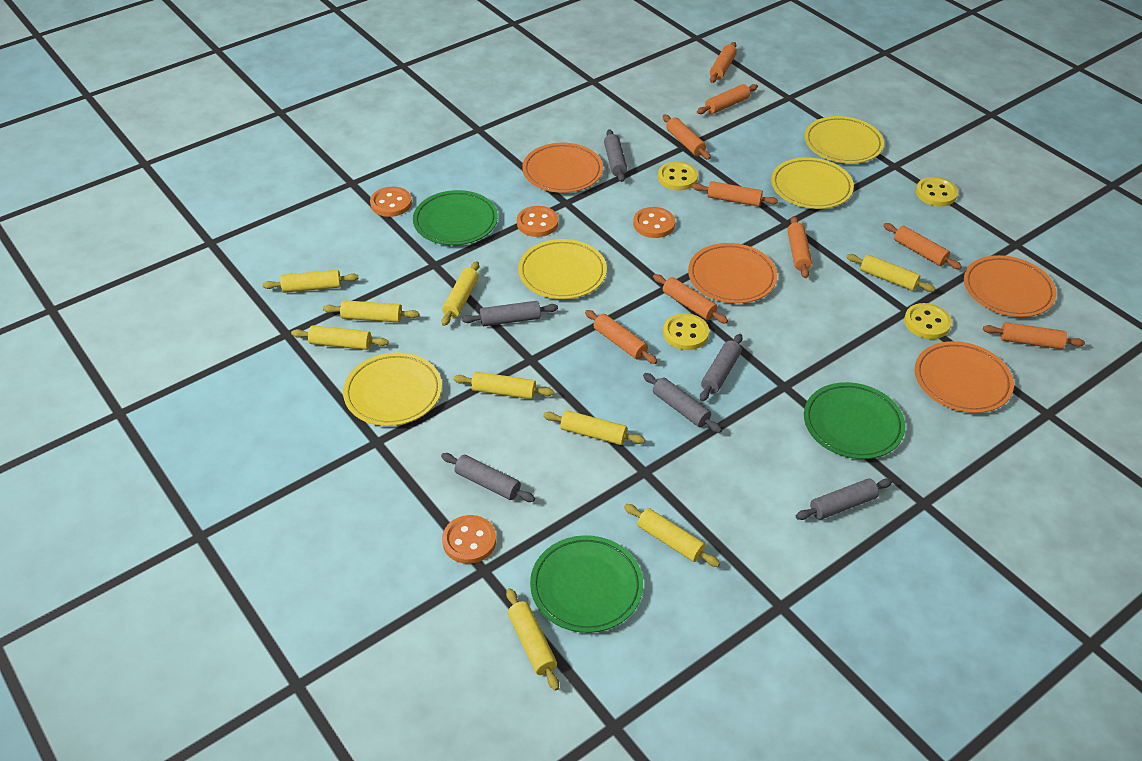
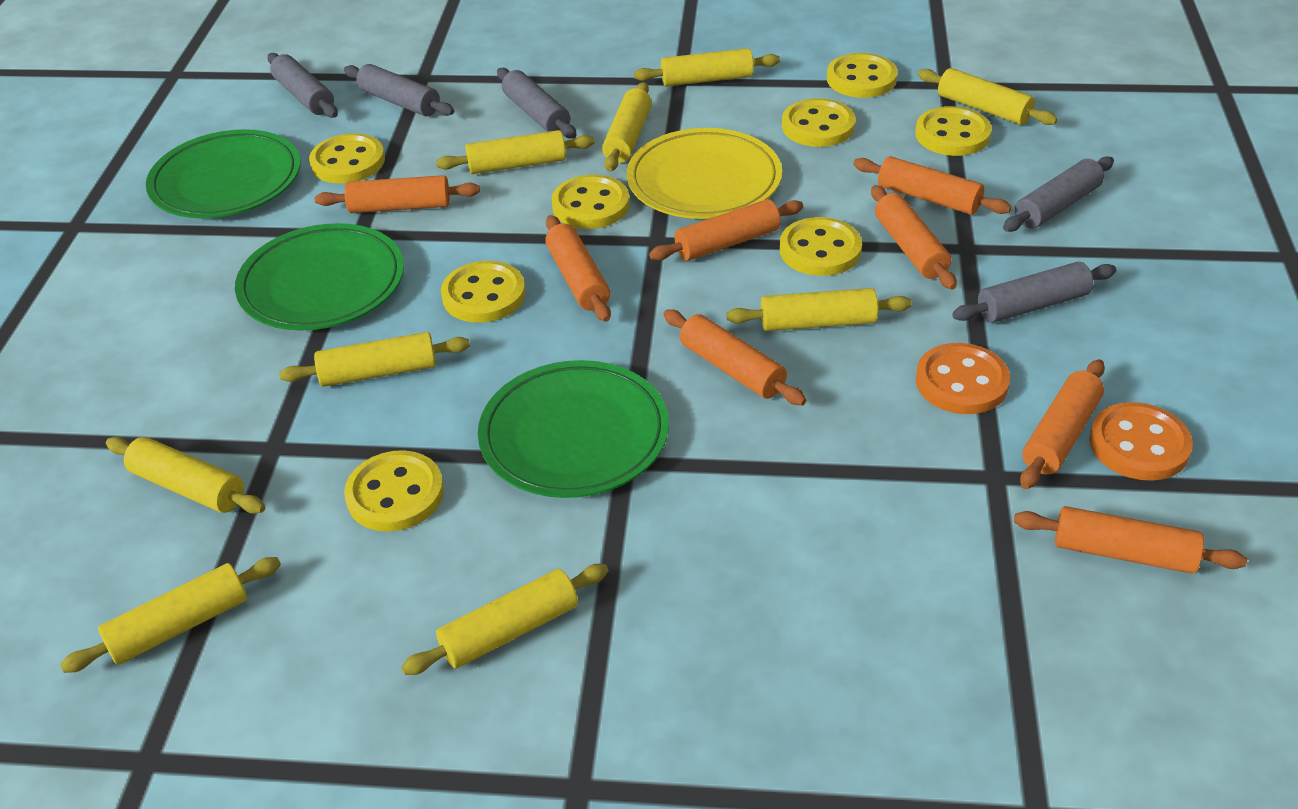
grey rolling pin: 6 -> 5
orange button: 4 -> 2
orange plate: 4 -> 0
orange rolling pin: 9 -> 8
yellow button: 4 -> 8
yellow plate: 4 -> 1

